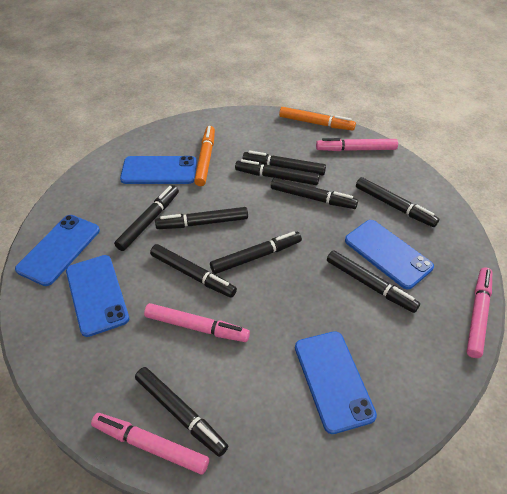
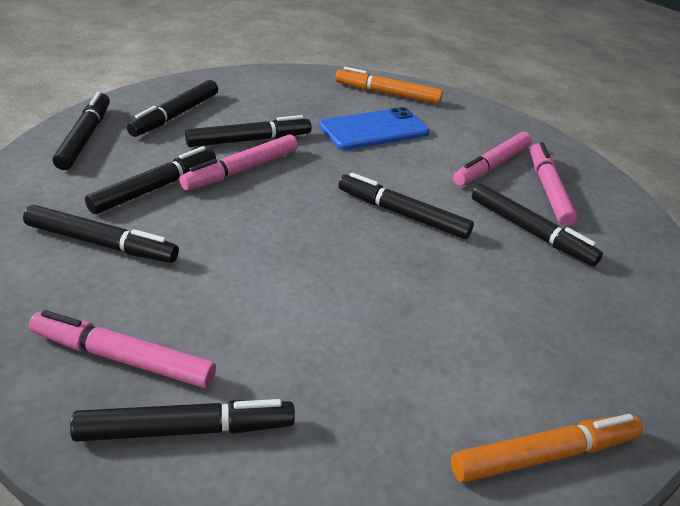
black marker: 10 -> 8
blue phone: 5 -> 1

